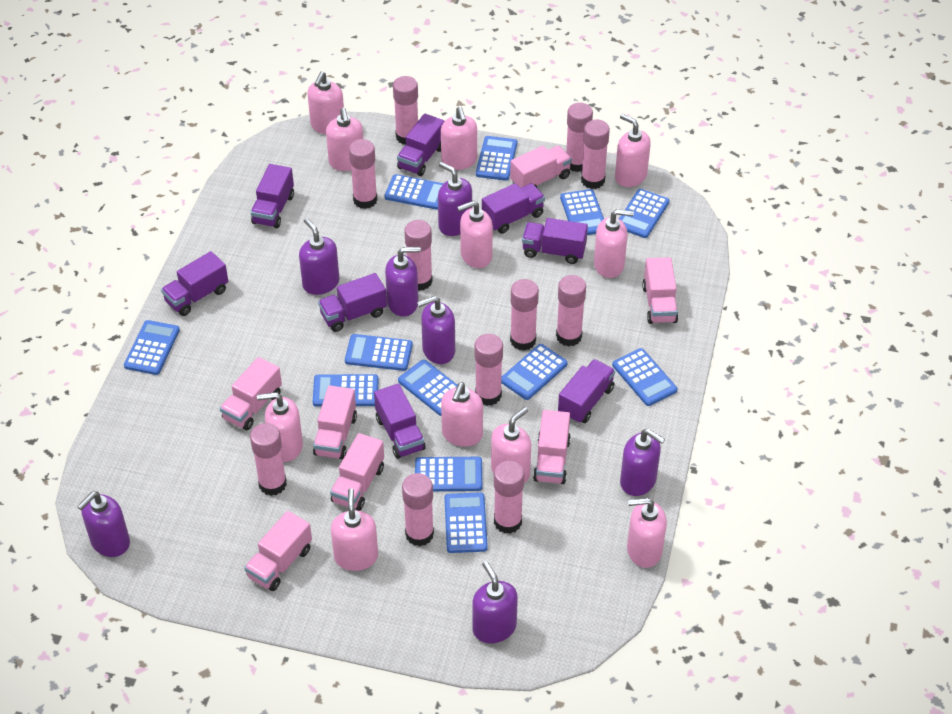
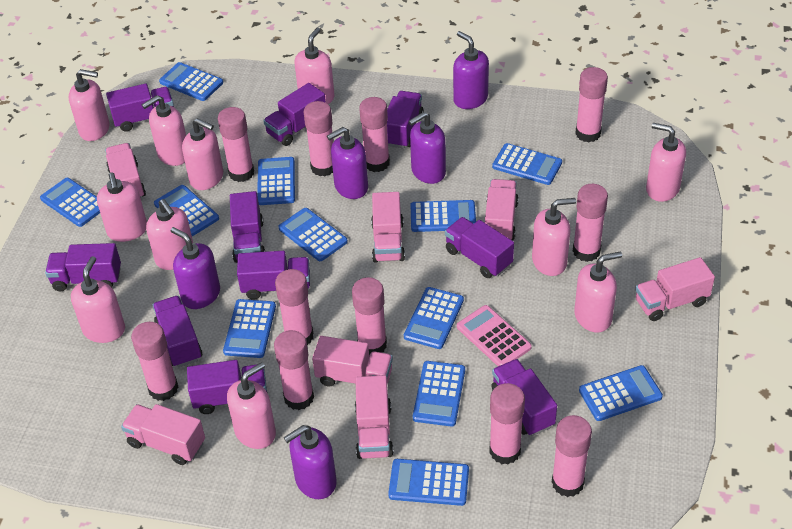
pink calculator: 0 -> 1
purple soap dispenser: 7 -> 5
purple truck: 8 -> 10

